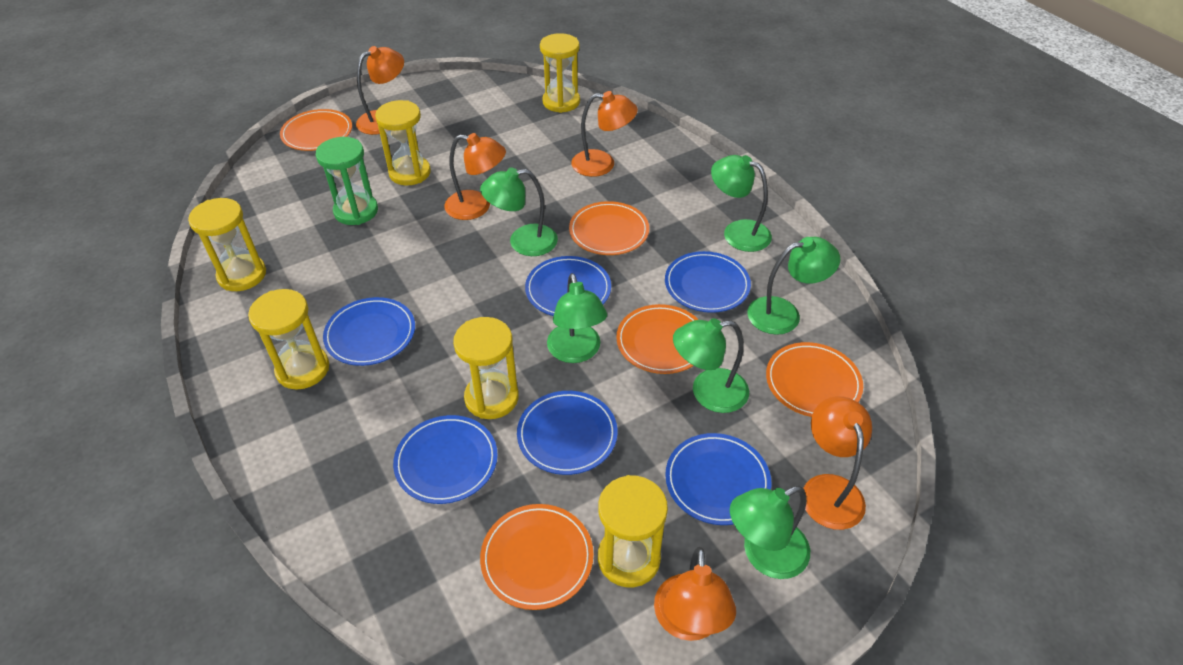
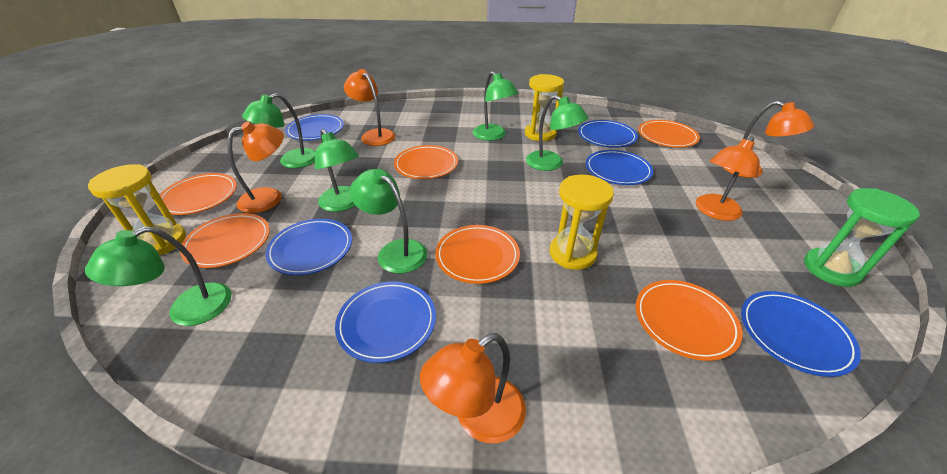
orange plate: 5 -> 6
yellow hourglass: 6 -> 3

